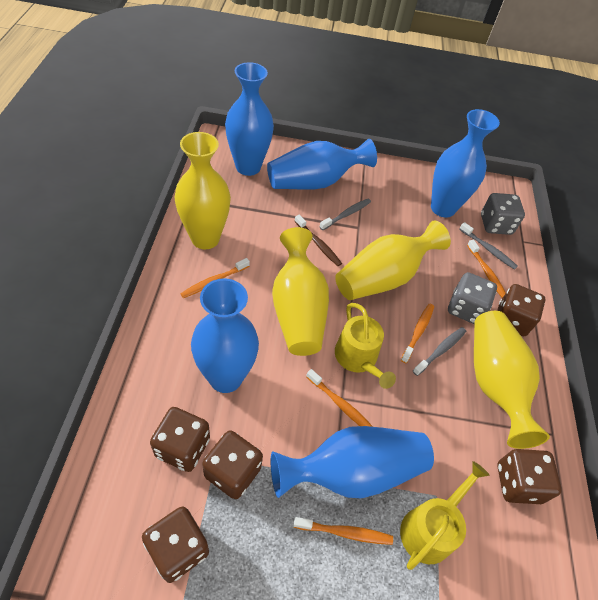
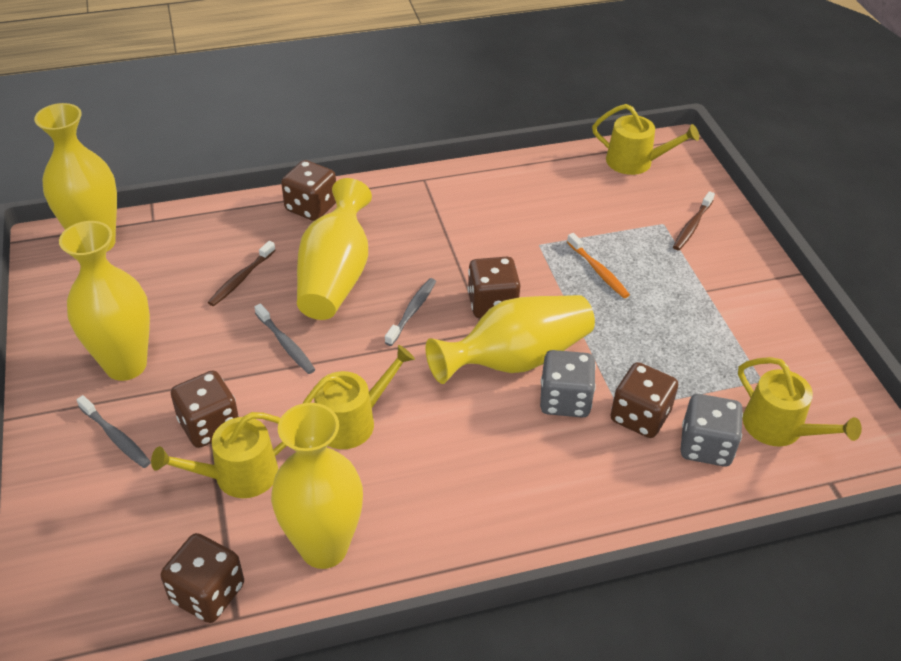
blue vase: 5 -> 0
brown toothbrush: 1 -> 2
orange toothbrush: 5 -> 1
yellow vase: 4 -> 5
yellow watering can: 2 -> 4

